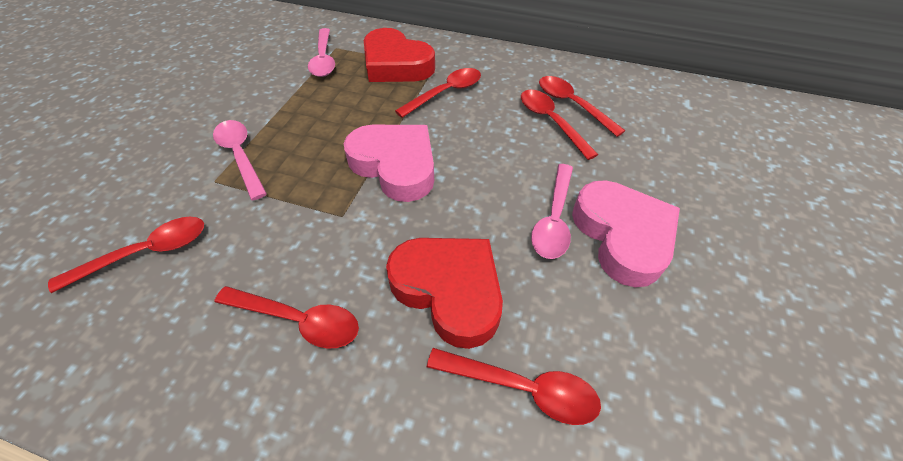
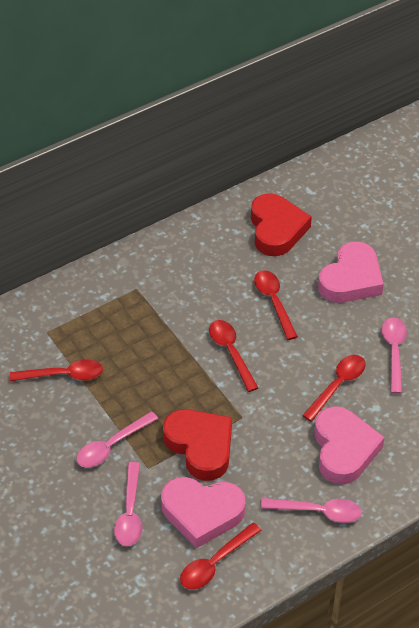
pink heart: 2 -> 3
pink spoon: 3 -> 4
red spoon: 6 -> 5

